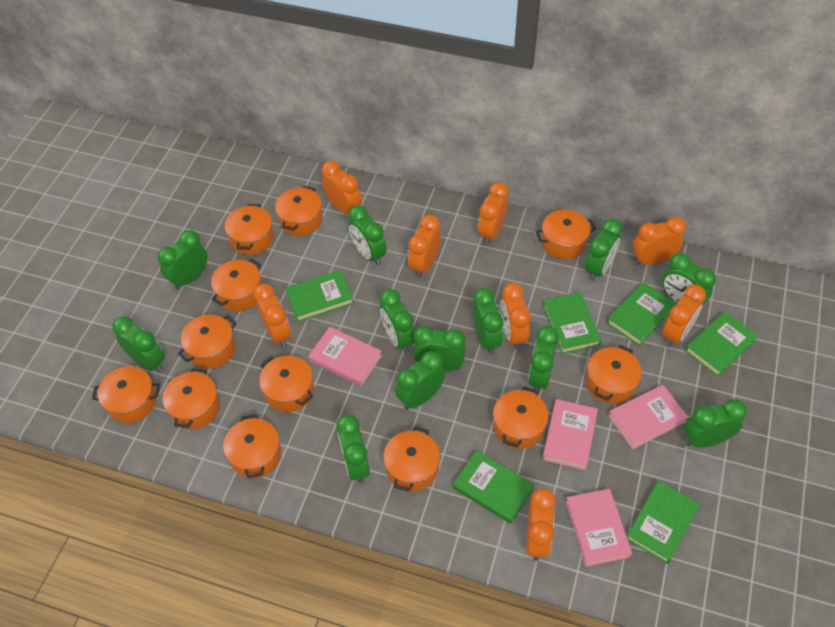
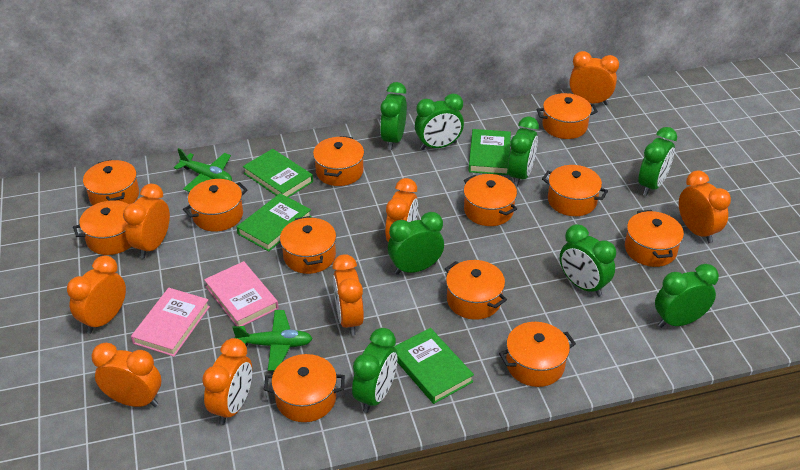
green book: 6 -> 4
green clock: 12 -> 8
green plane: 0 -> 2
pink book: 4 -> 2

